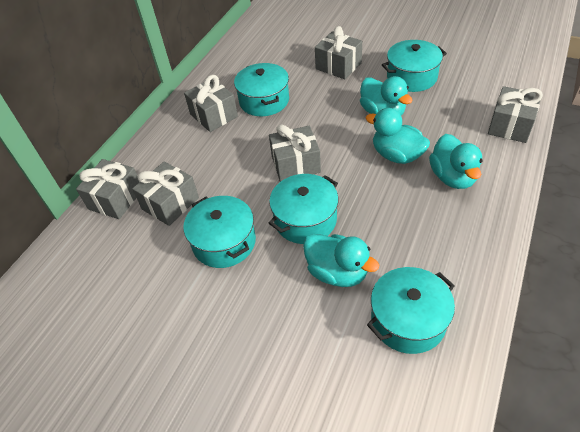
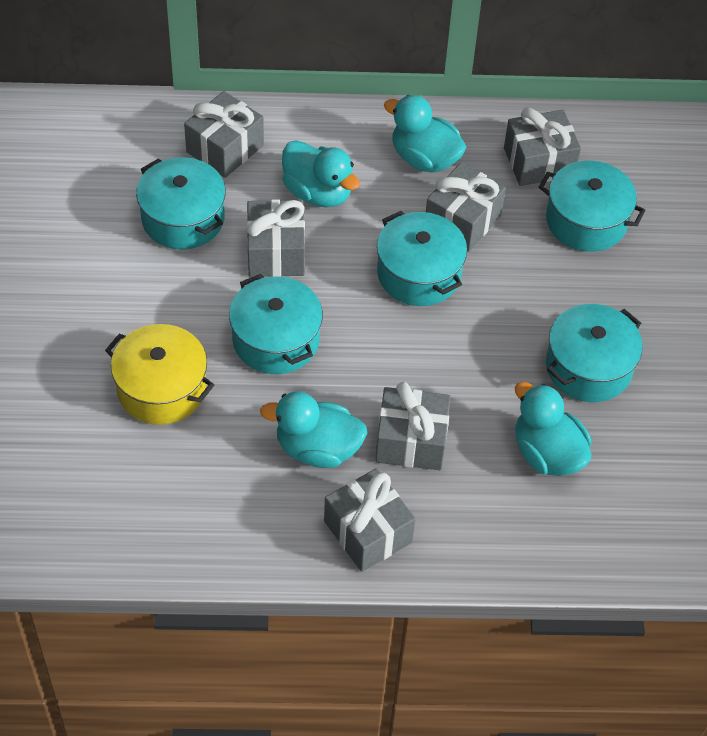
yellow pot: 0 -> 1

